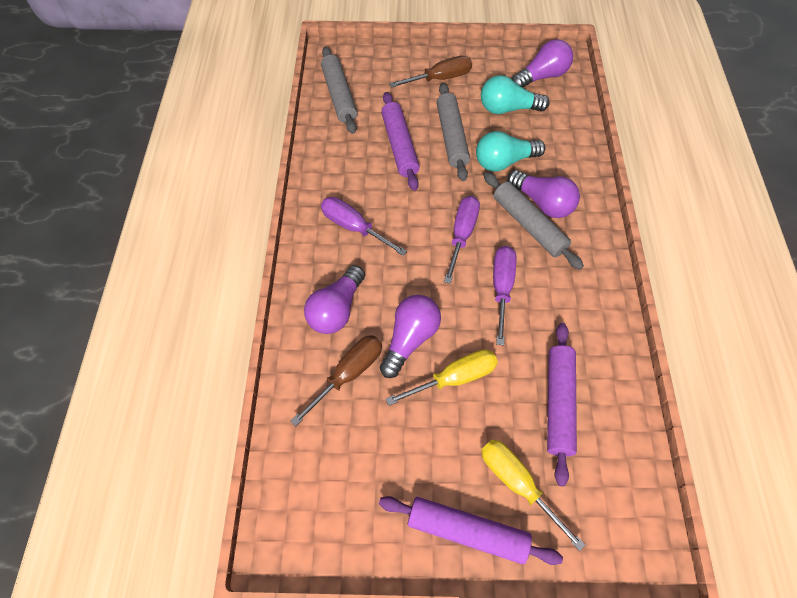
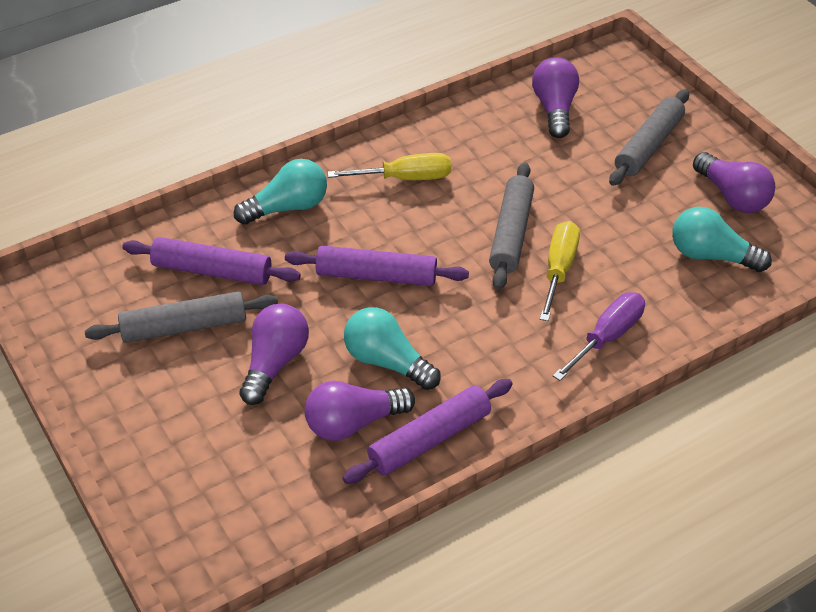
brown screwdriver: 2 -> 0
purple screwdriver: 3 -> 1
turquoise light bulb: 2 -> 3

